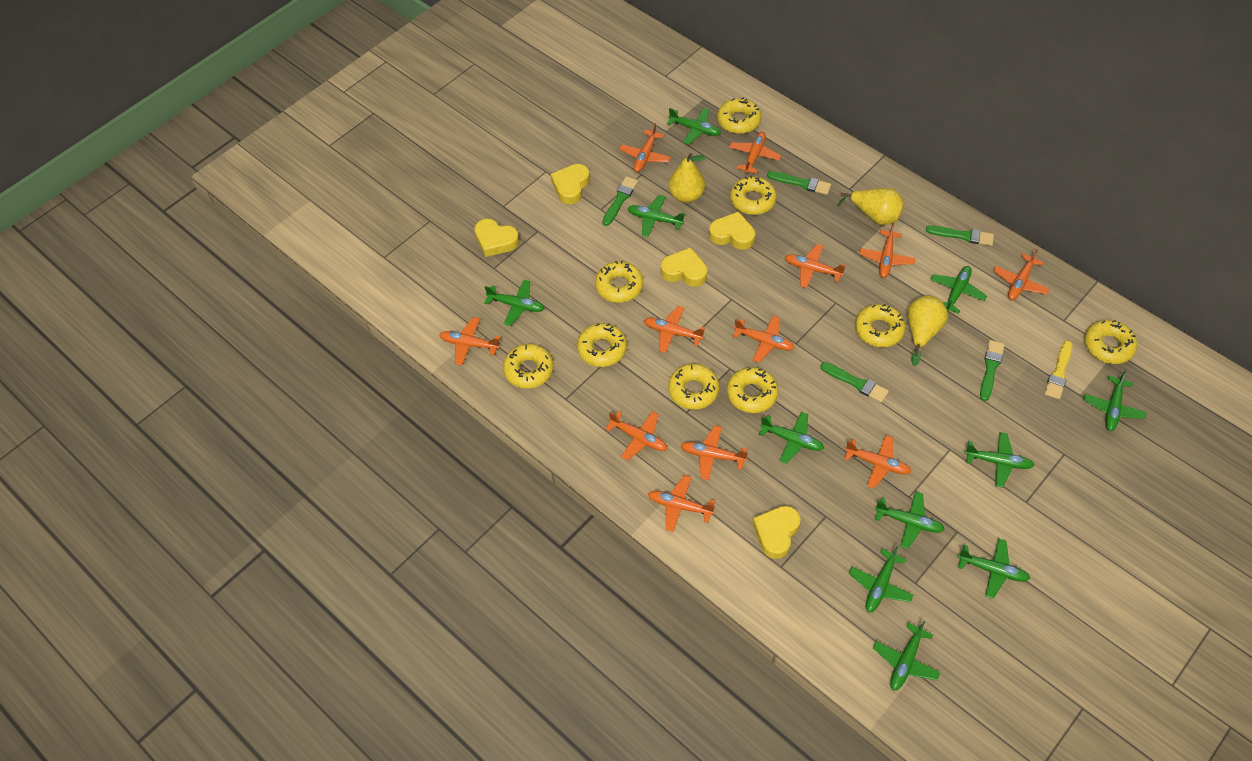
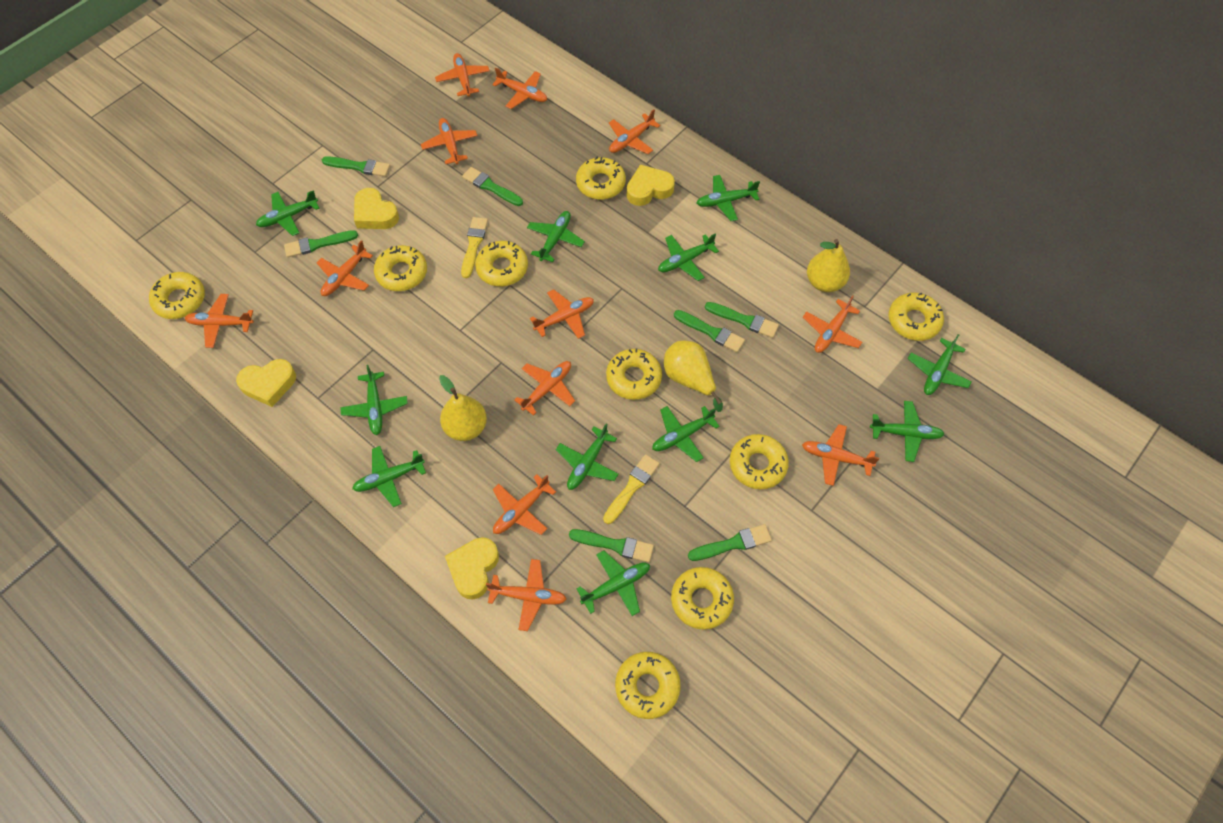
green brush: 5 -> 7
yellow brush: 1 -> 2
yellow heart: 5 -> 4

